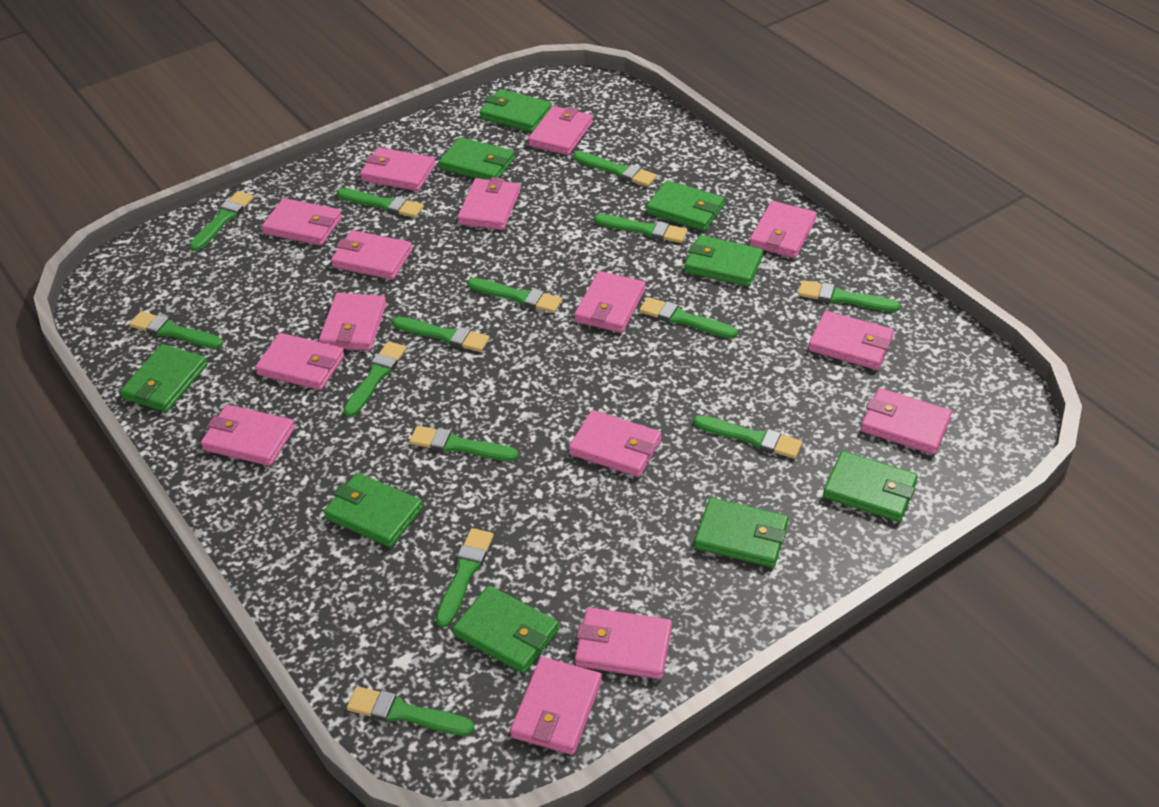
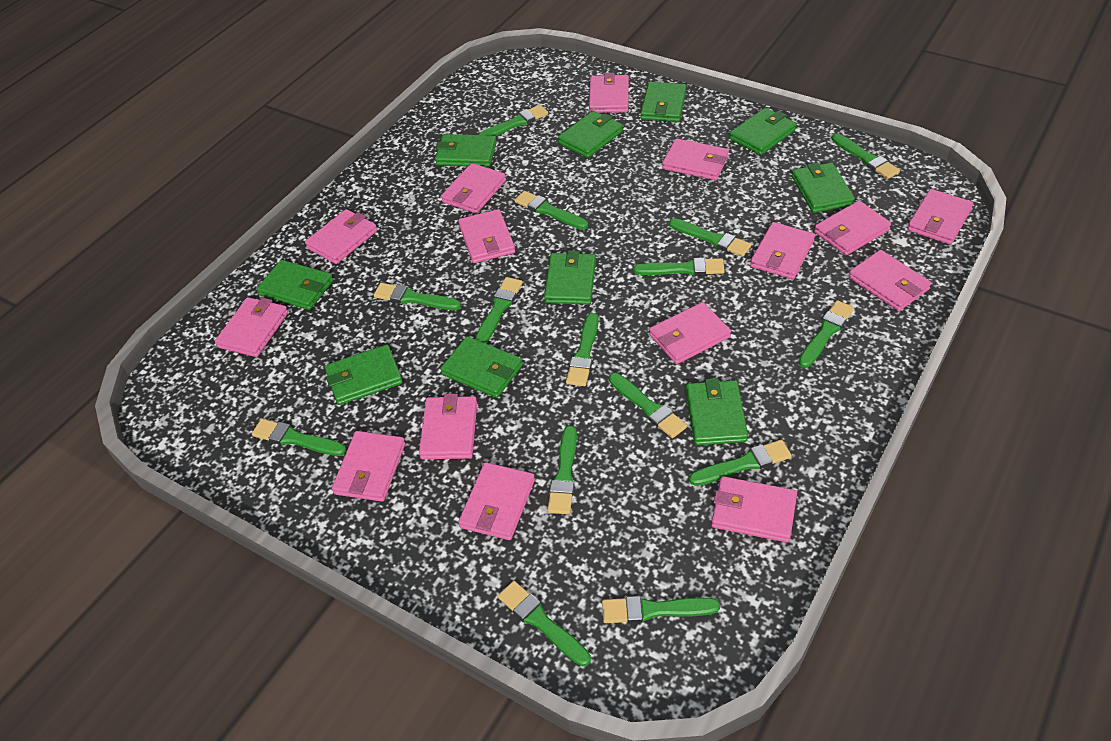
green brush: 14 -> 15
green wallet: 9 -> 10

